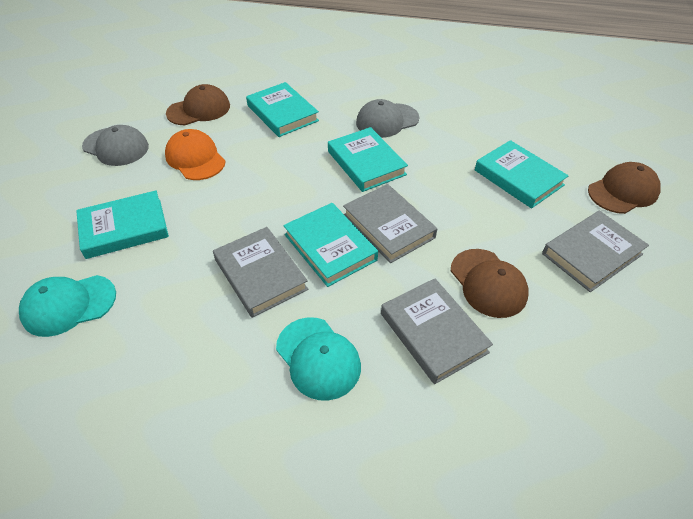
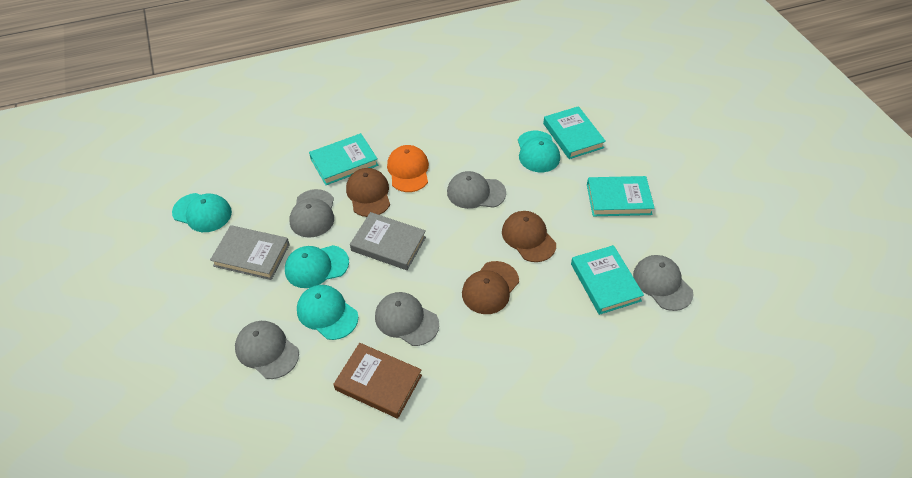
brown book: 0 -> 1
grey book: 4 -> 2
grey cap: 2 -> 5
turquoise book: 5 -> 4
turquoise cap: 2 -> 4

